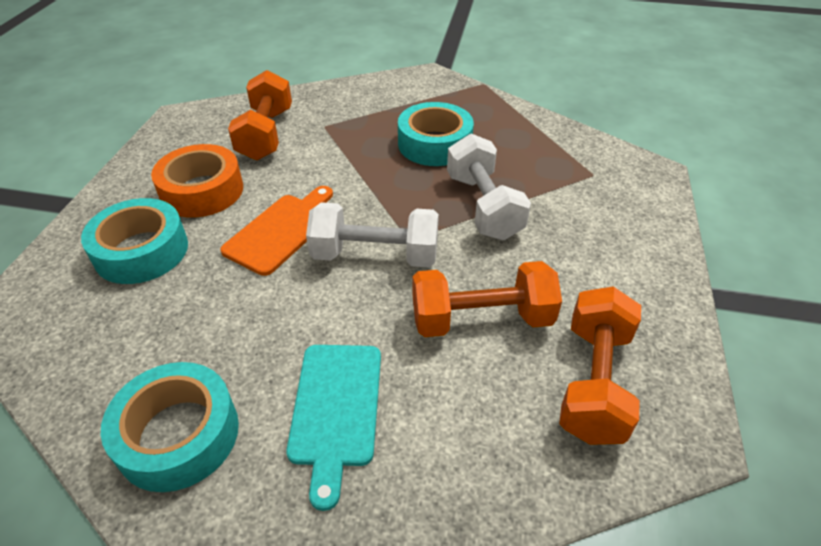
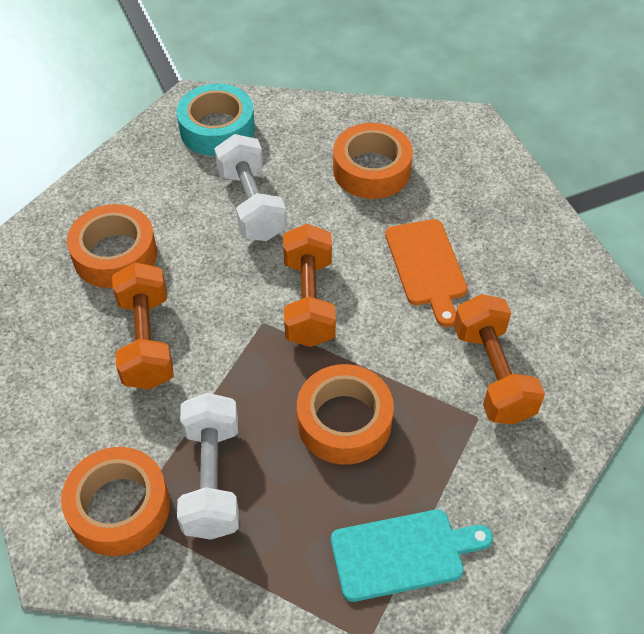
orange tape: 1 -> 4
turquoise tape: 3 -> 1

